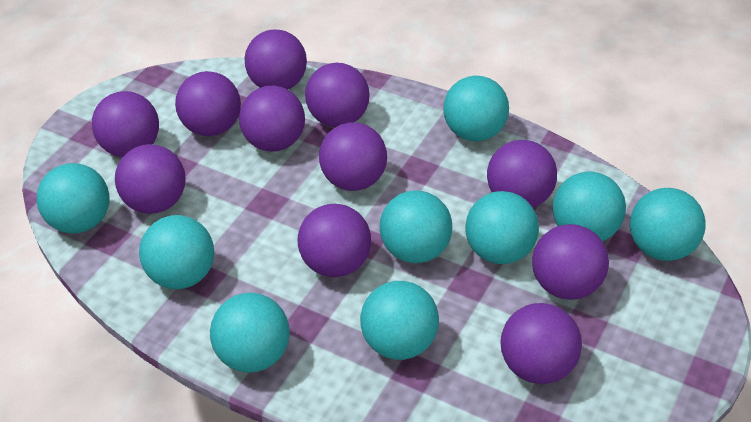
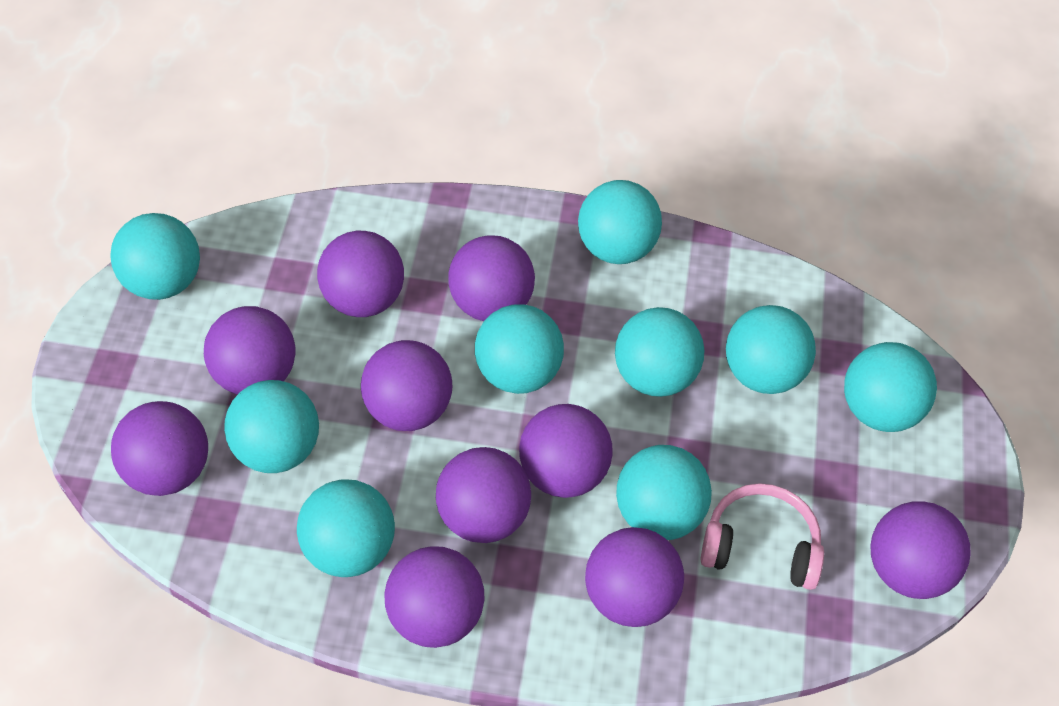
pink headphones: 0 -> 1
purple ball: 11 -> 10

